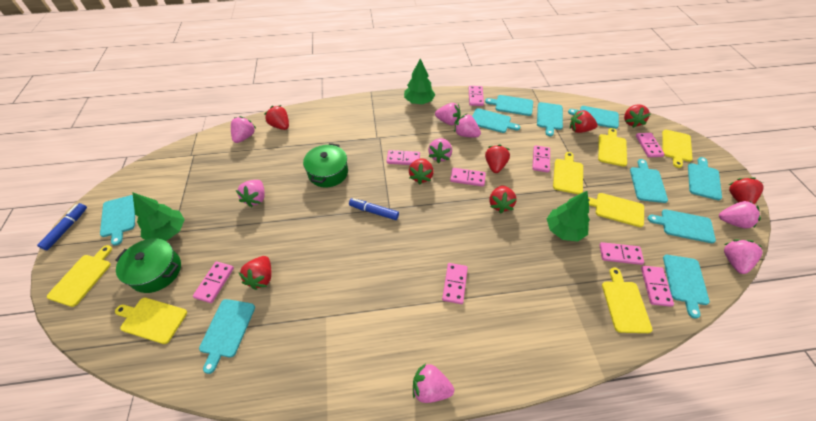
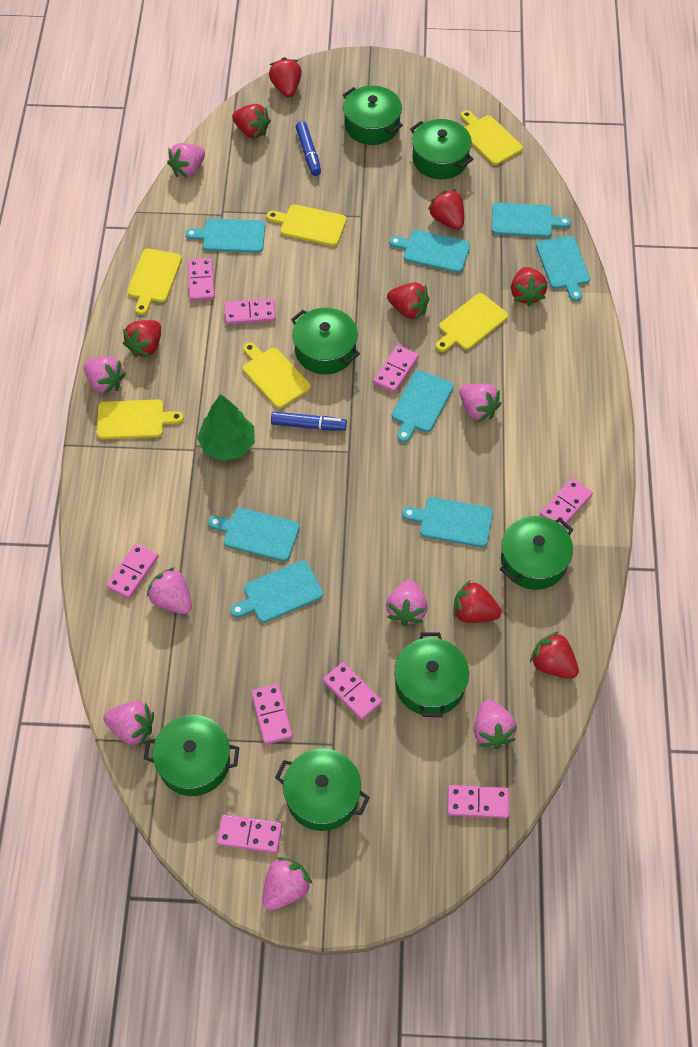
green pot: 2 -> 7
green tree: 3 -> 1
turquoise cutting board: 10 -> 8
yellow cutting board: 7 -> 6

